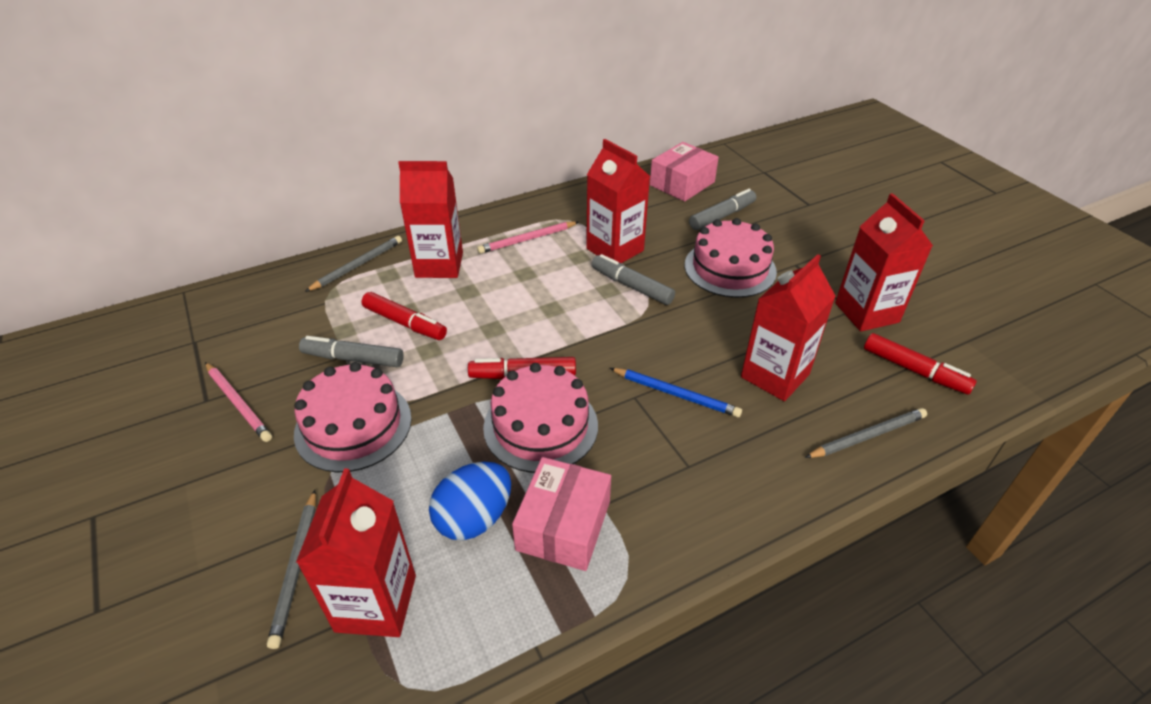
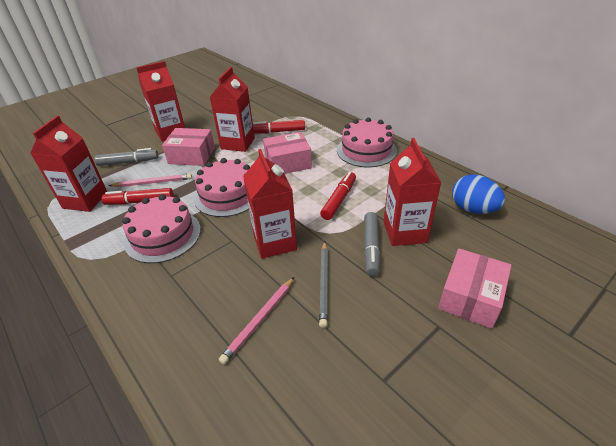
blue pencil: 1 -> 0
grey marker: 3 -> 2
grey pencil: 3 -> 1
pink box: 2 -> 3

